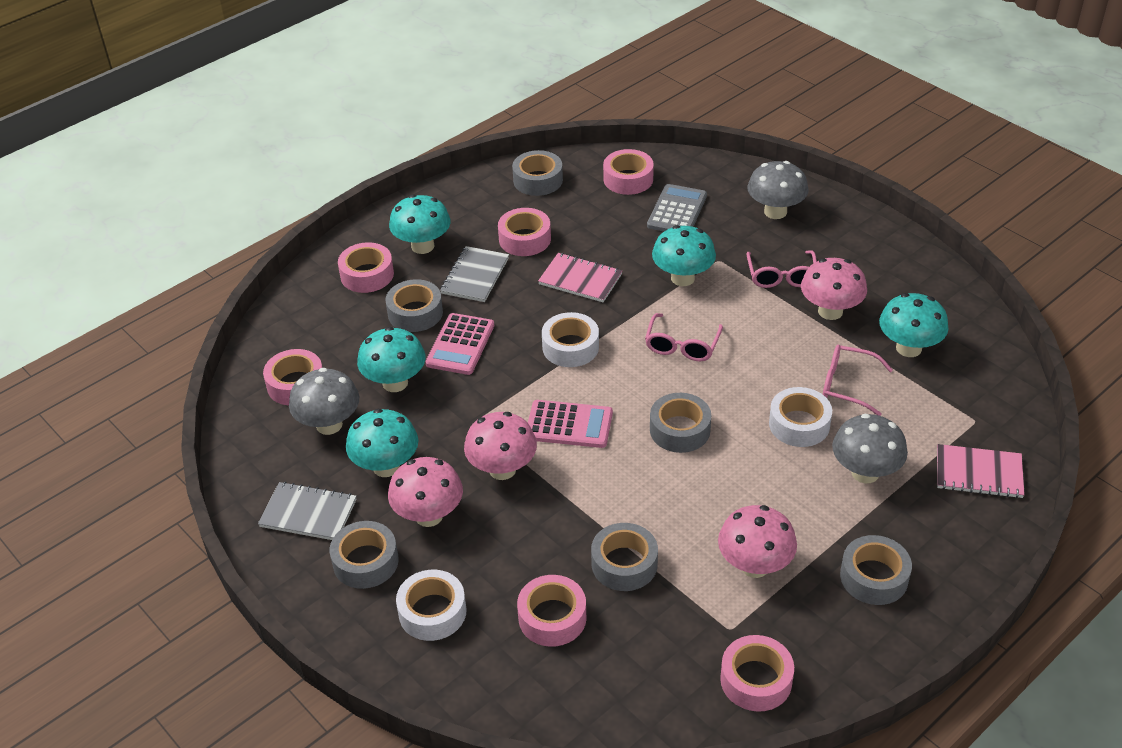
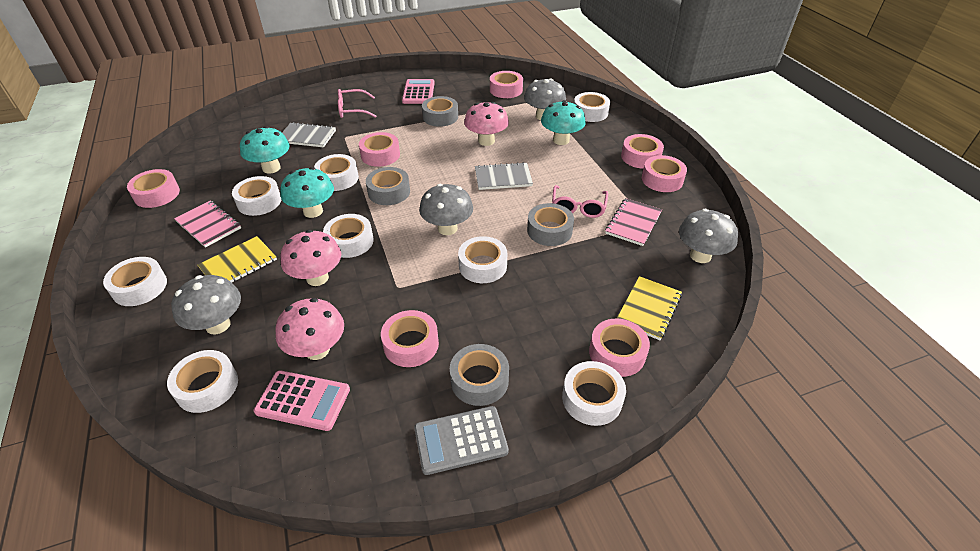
grey mushroom: 3 -> 4
grey tape: 6 -> 4
pink glasses: 3 -> 2
pink mushroom: 4 -> 3
pink tape: 6 -> 7
turquoise mushroom: 5 -> 3
white tape: 3 -> 8
yellow notebook: 0 -> 2

